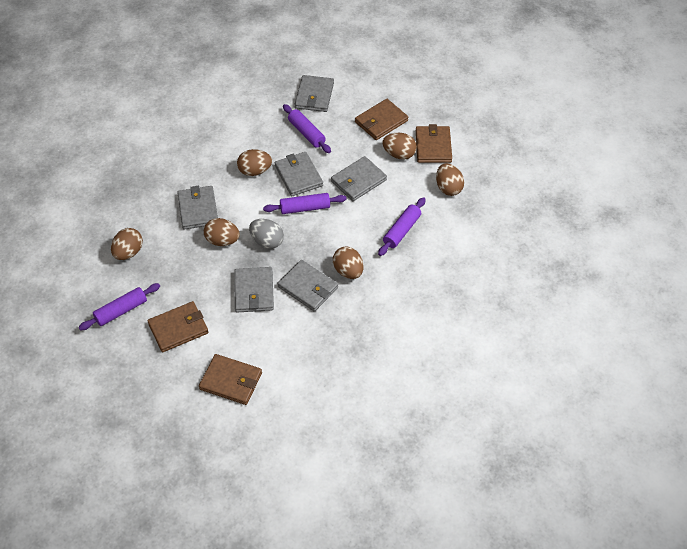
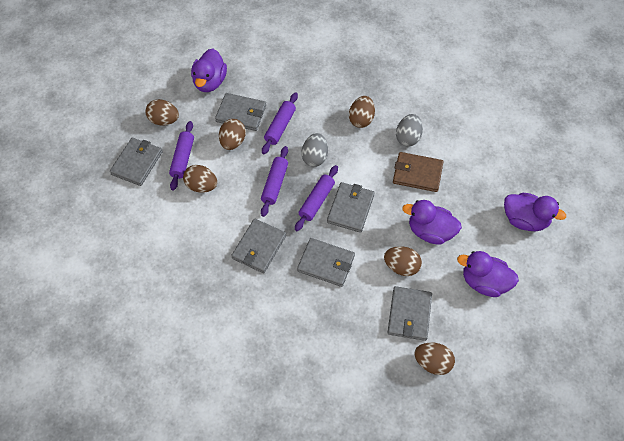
brown wallet: 4 -> 1
grey egg: 1 -> 2
purple duck: 0 -> 4

